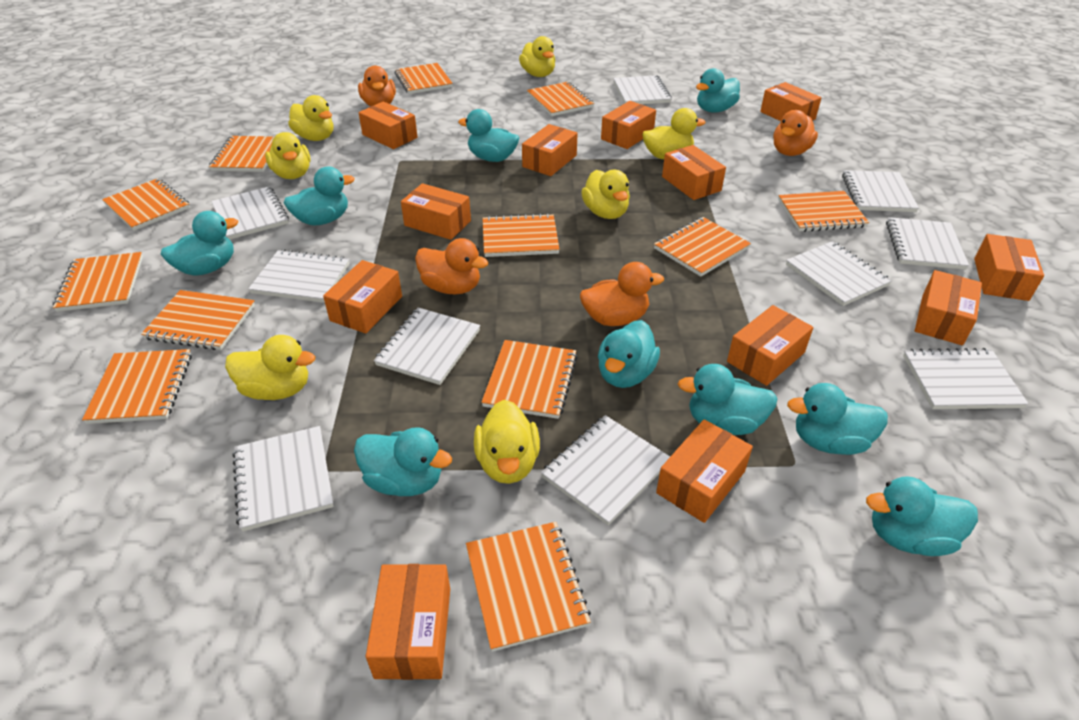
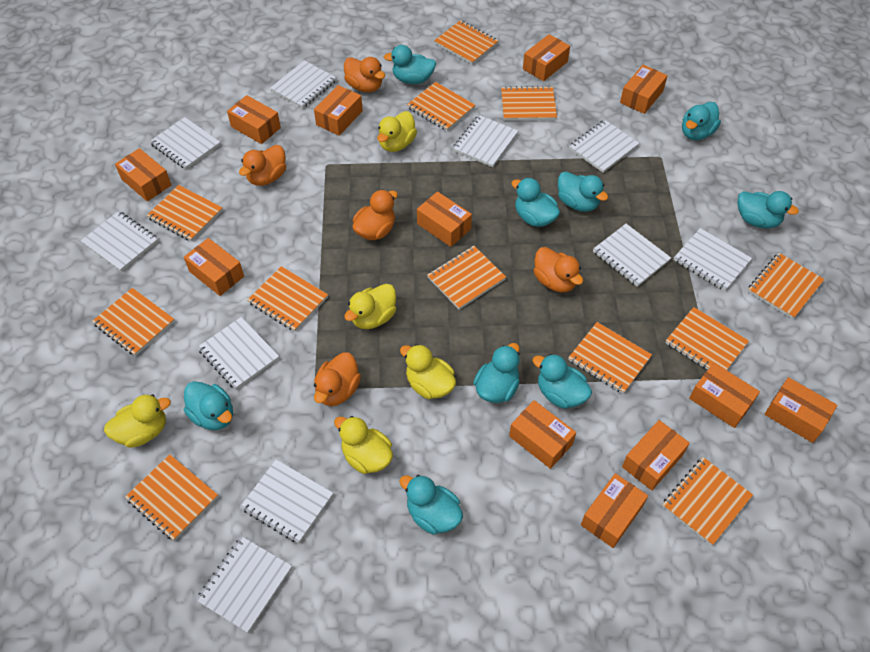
orange duck: 4 -> 5
yellow duck: 7 -> 5

